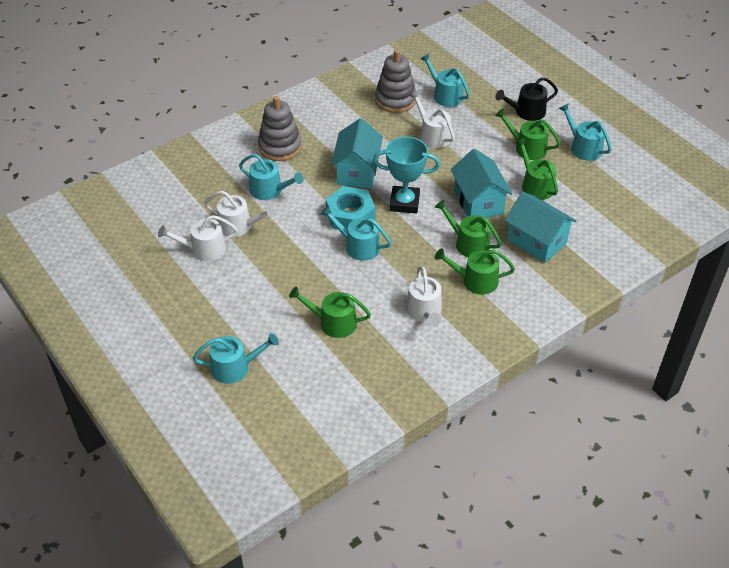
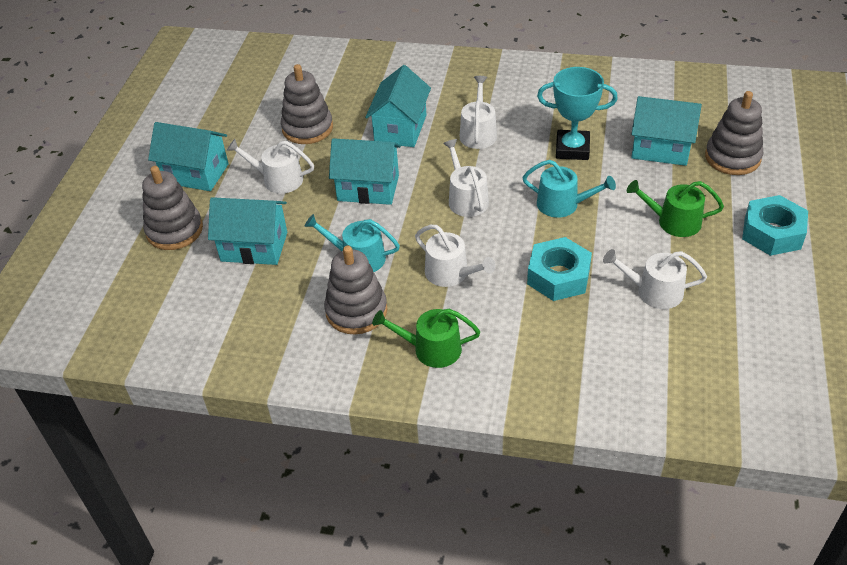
black watering can: 1 -> 0
green watering can: 5 -> 2
grey stacking toy: 2 -> 4
turquoise house: 3 -> 5
turquoise nut: 1 -> 2
turquoise watering can: 5 -> 2
white watering can: 4 -> 5

